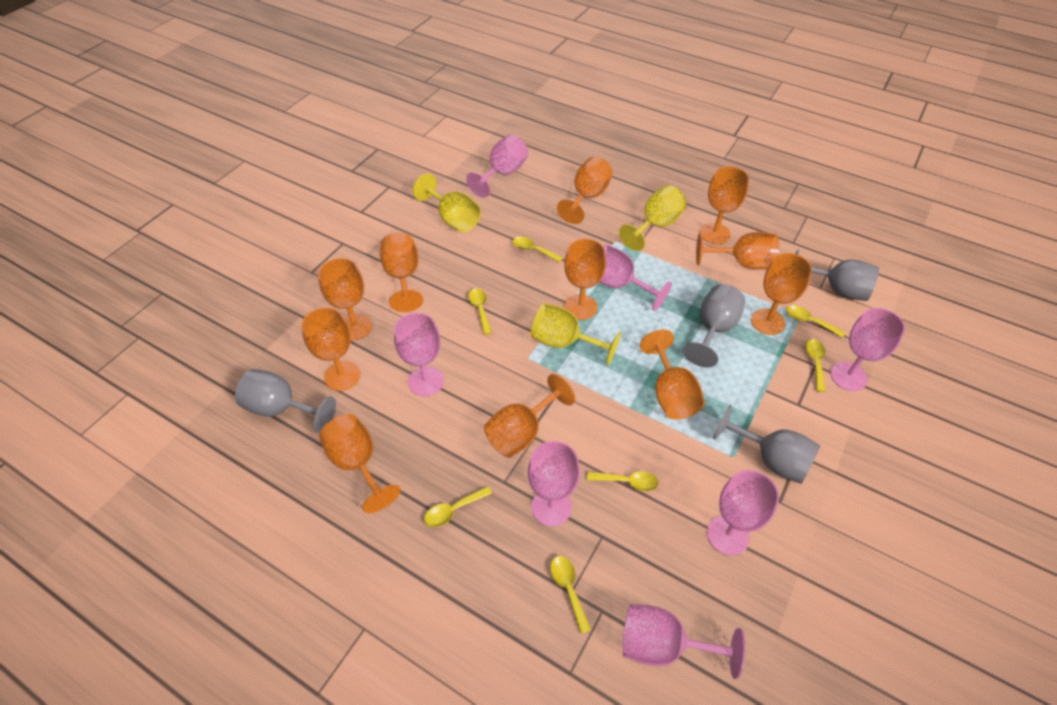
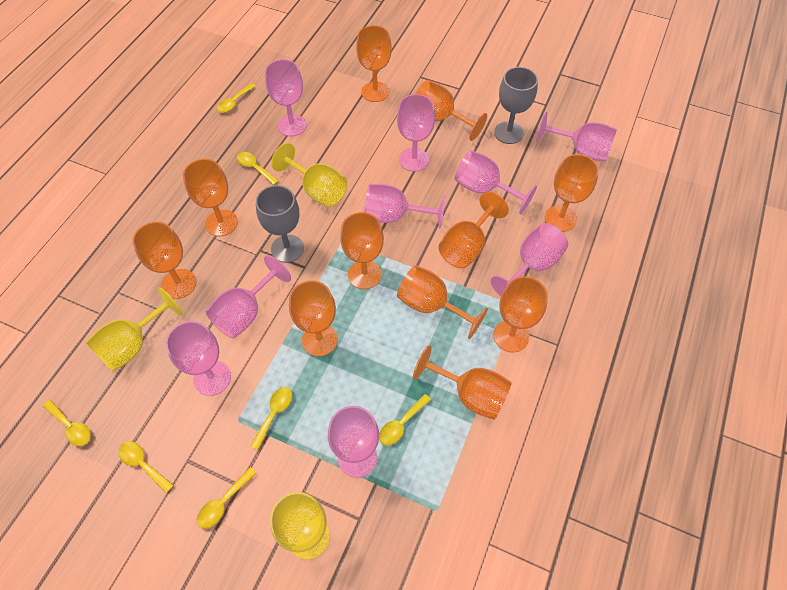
grey goblet: 4 -> 2
pink goblet: 7 -> 9

